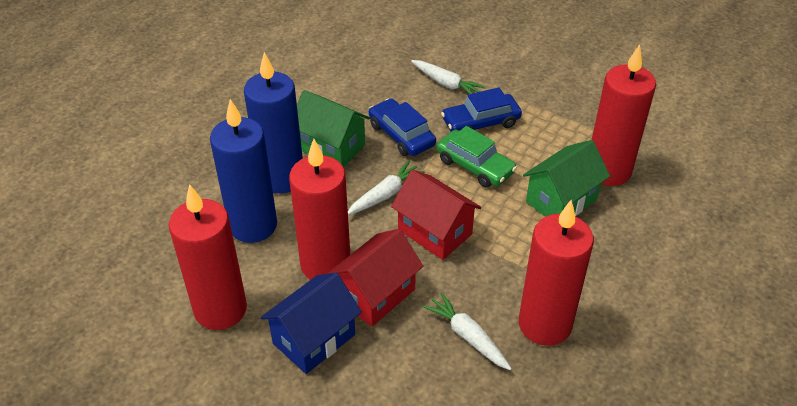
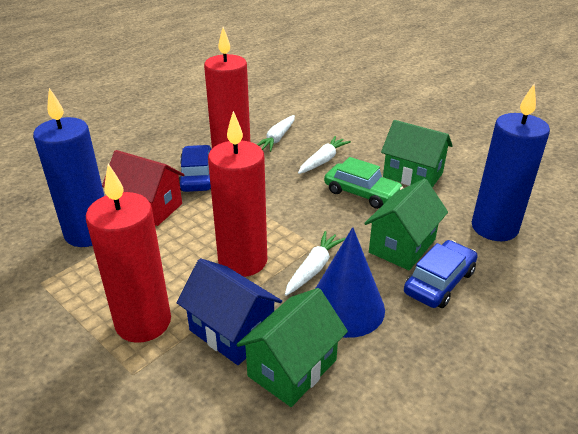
blue cone: 0 -> 1
green house: 2 -> 3
red candle: 4 -> 3
red house: 2 -> 1

